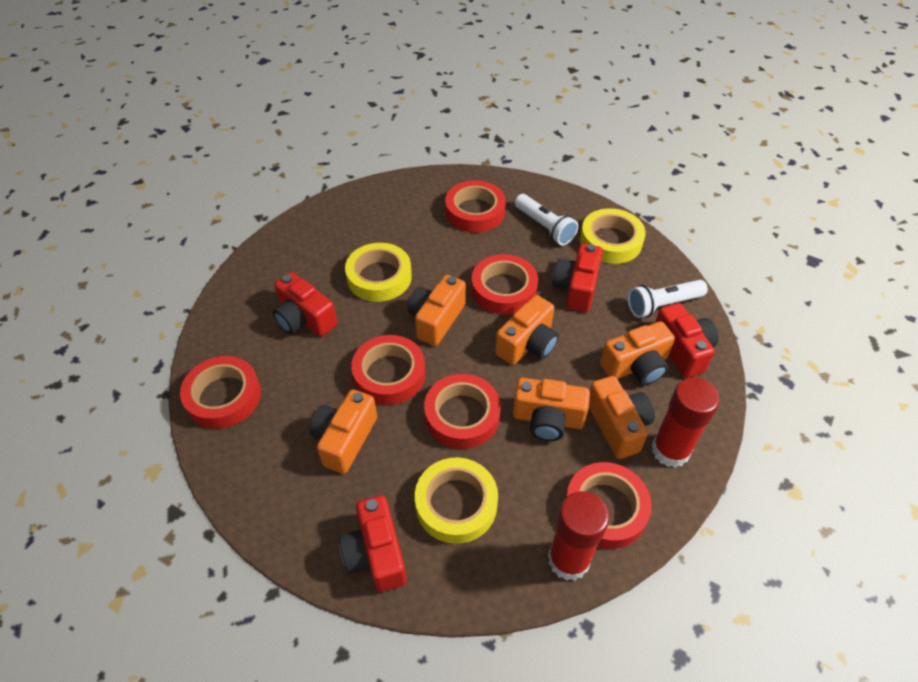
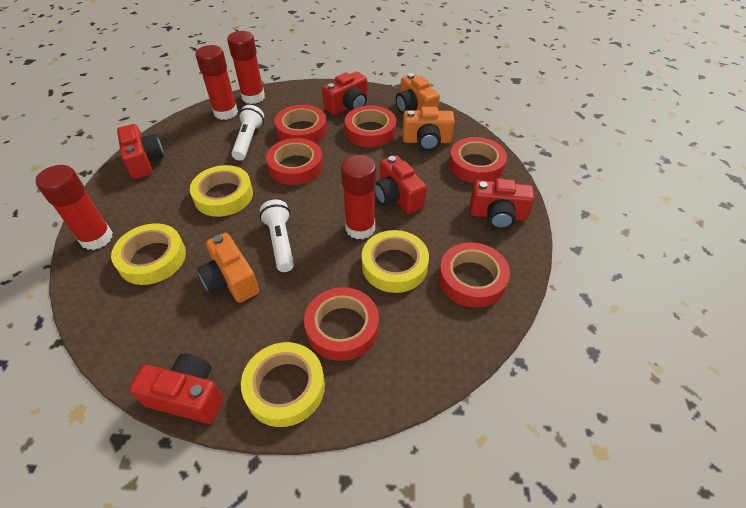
orange camera: 6 -> 3
red camera: 4 -> 5
red glue stick: 2 -> 4
yellow tape: 3 -> 4

